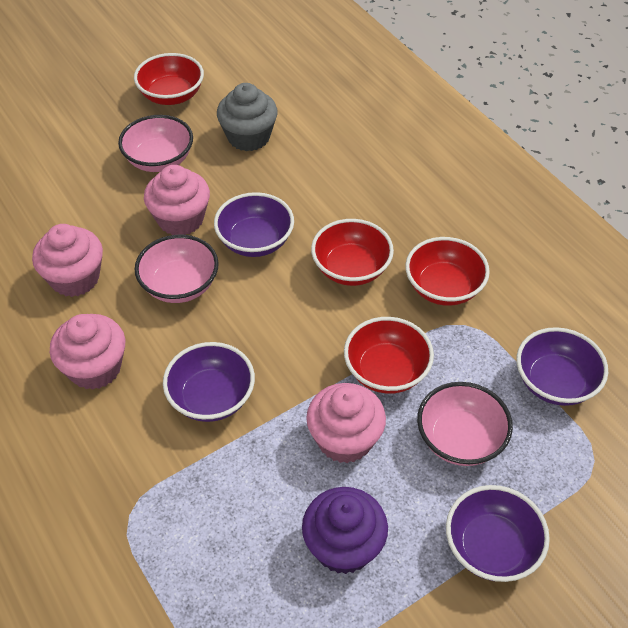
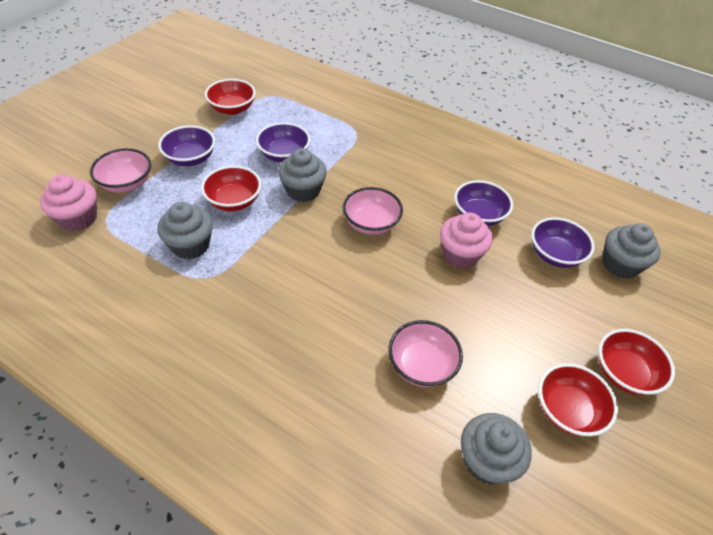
grey cupcake: 1 -> 4
pink cupcake: 4 -> 2
purple cupcake: 1 -> 0

